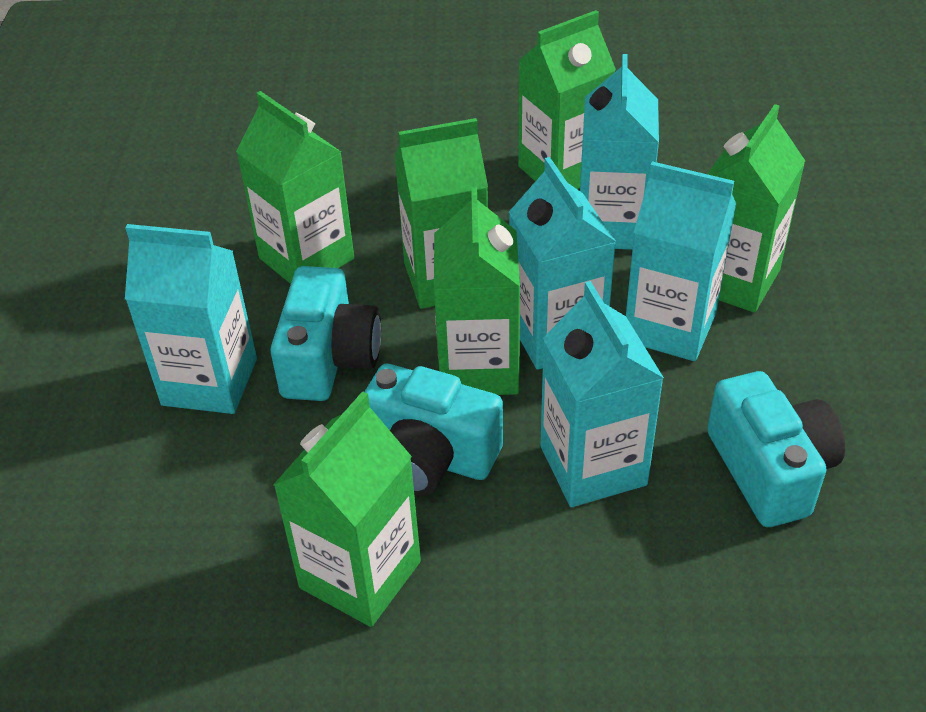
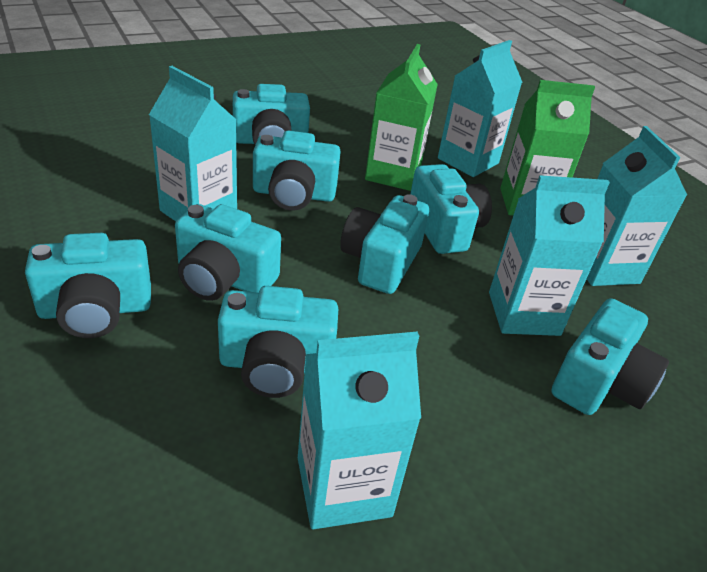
green carton: 6 -> 2
turquoise camera: 3 -> 8

